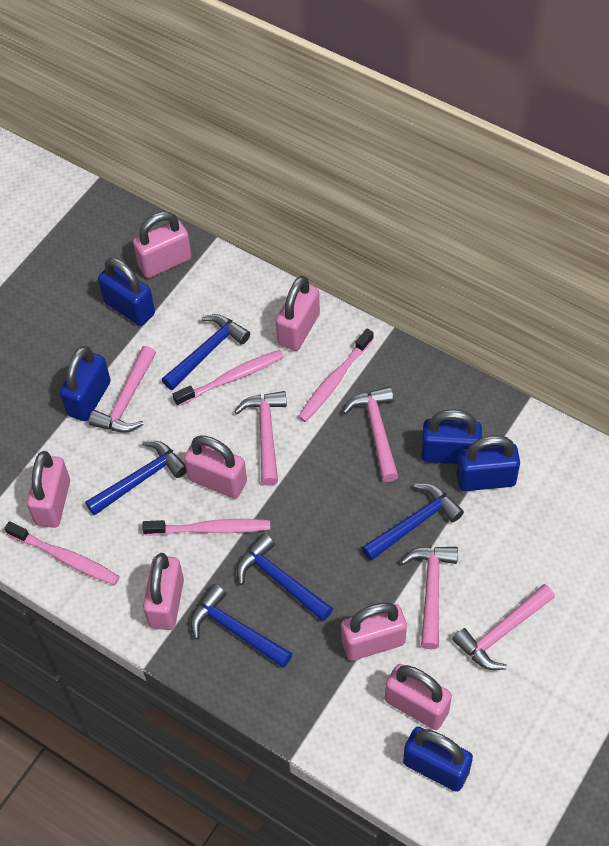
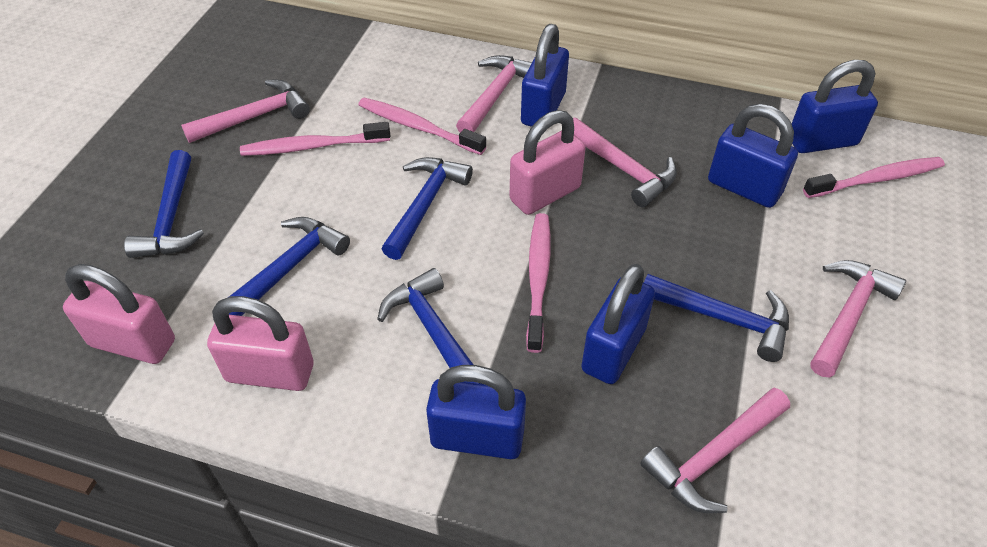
pink padlock: 7 -> 3

